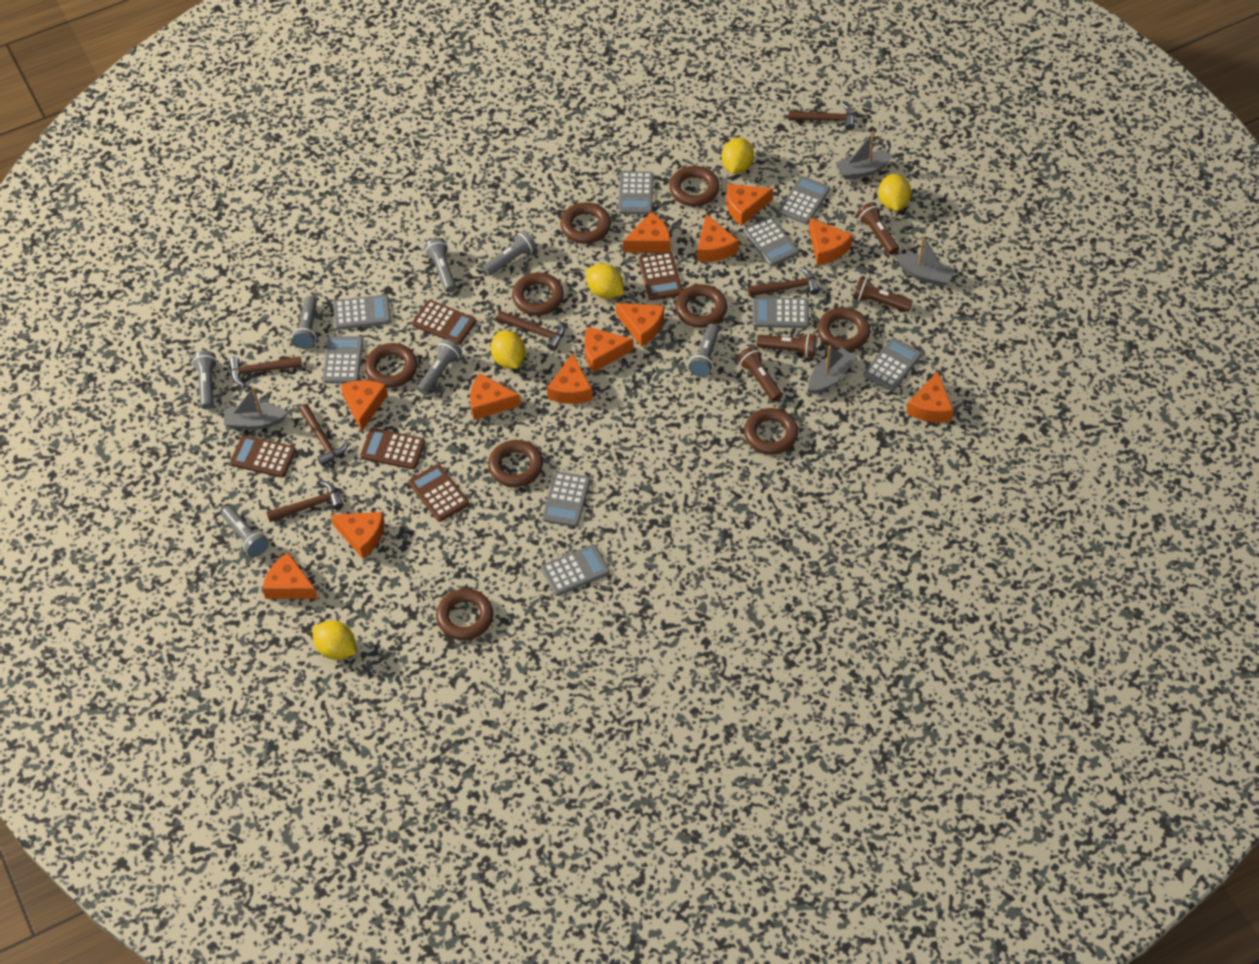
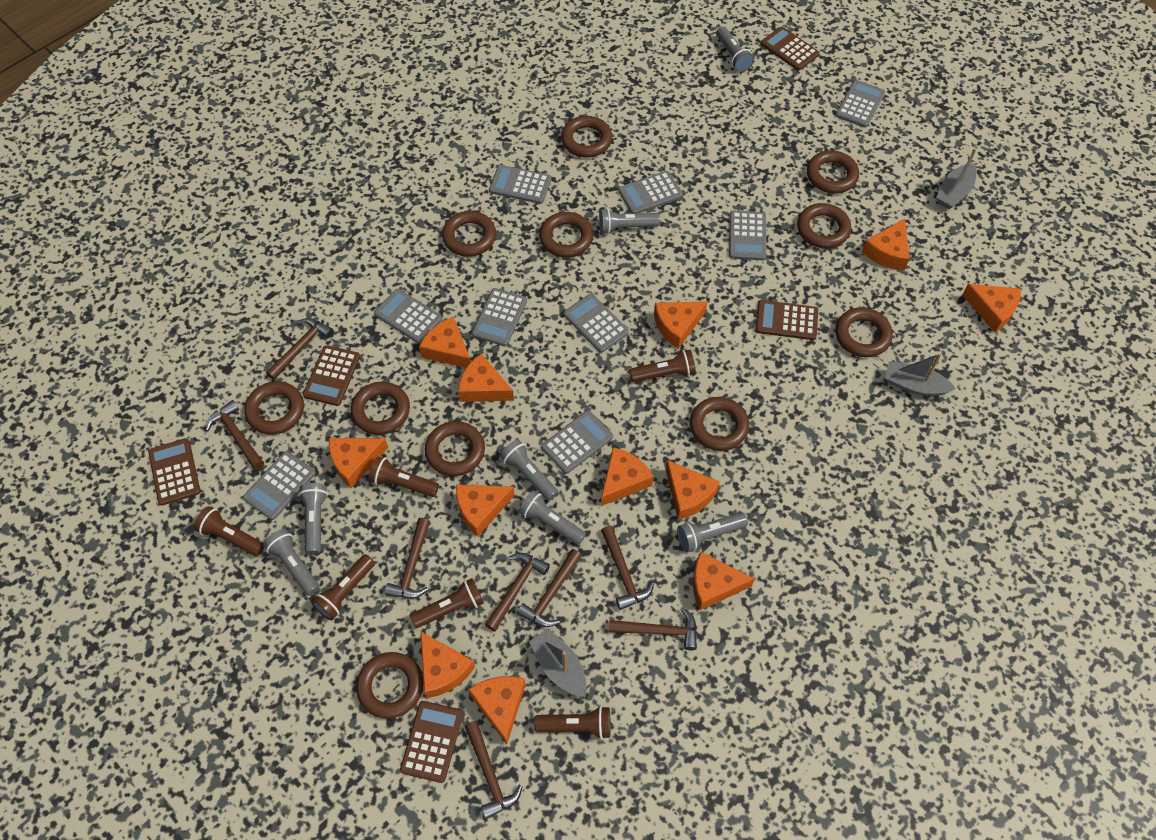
brown flashlight: 4 -> 6
brown hammer: 6 -> 8
brown ring: 9 -> 11
grey boat: 4 -> 3
yellow lemon: 5 -> 0

